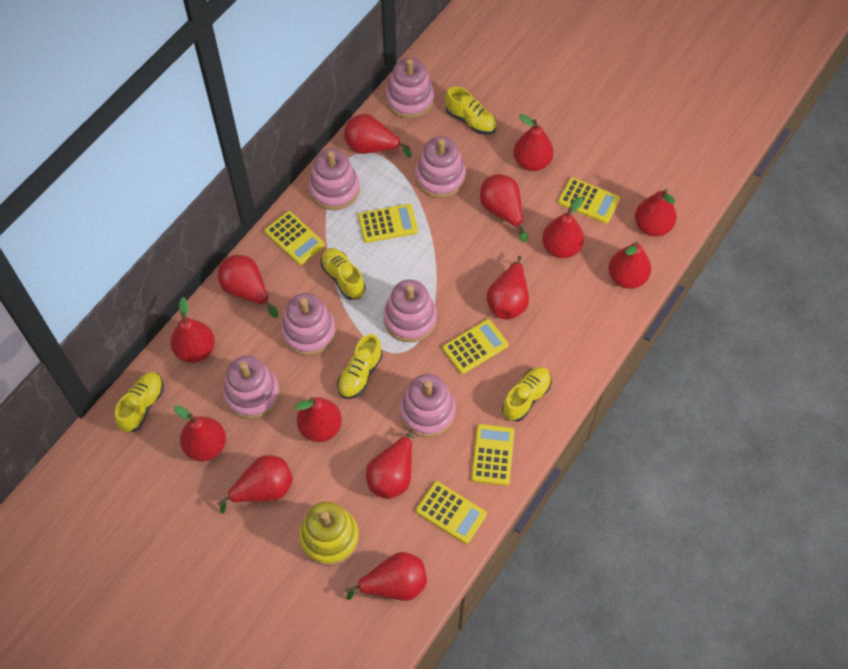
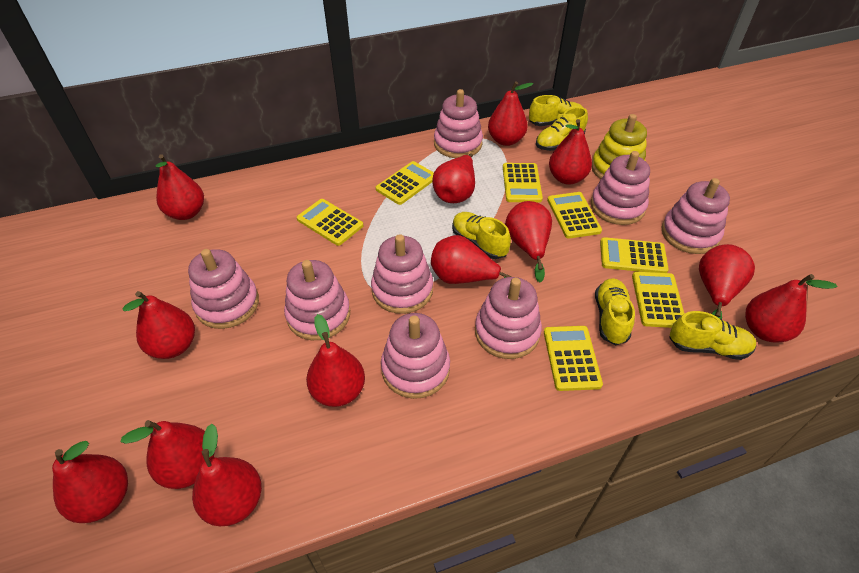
pink stacking toy: 7 -> 8
red pear: 14 -> 13
yellow calculator: 6 -> 7

